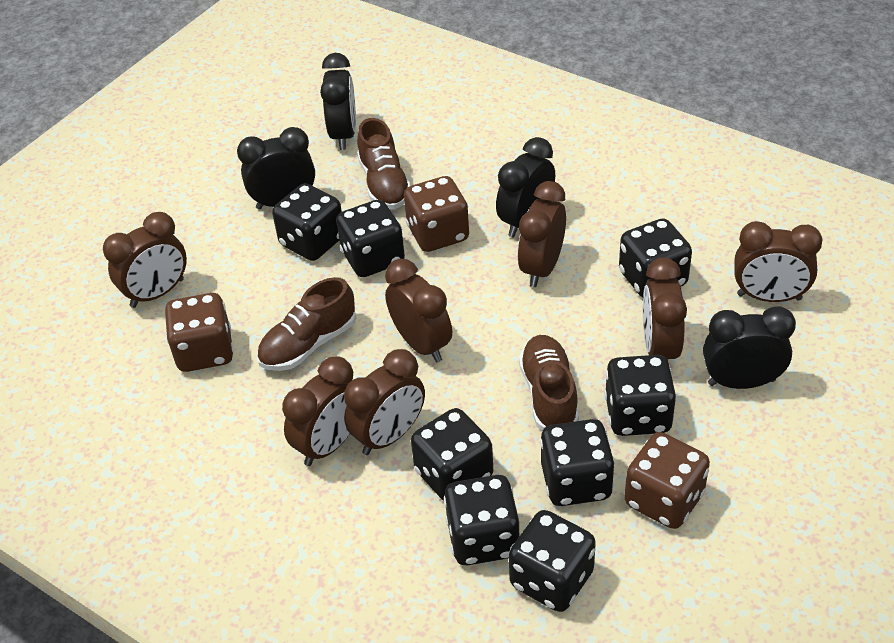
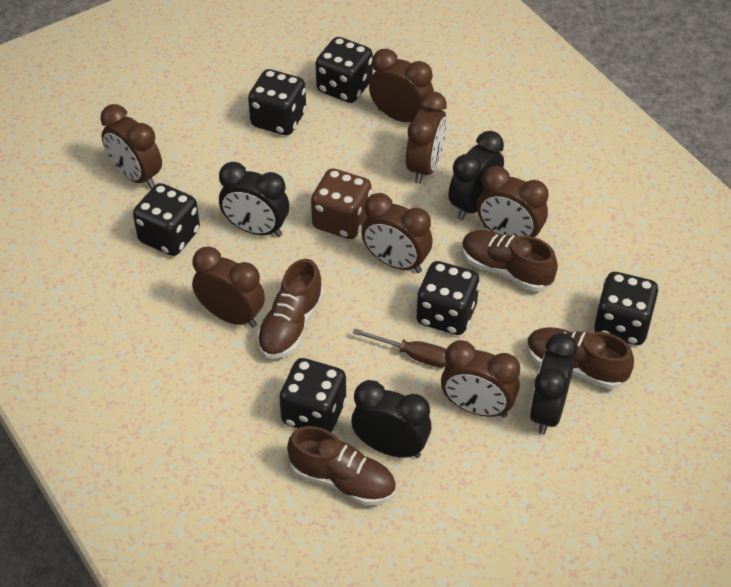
black dice: 8 -> 6
brown dice: 3 -> 1
brown screwdriver: 0 -> 1
brown shoe: 3 -> 4

